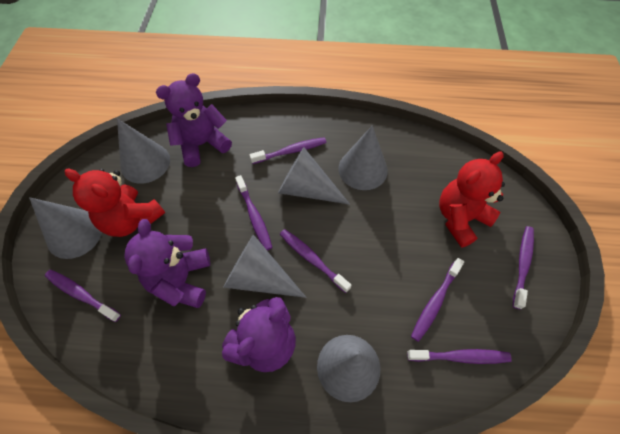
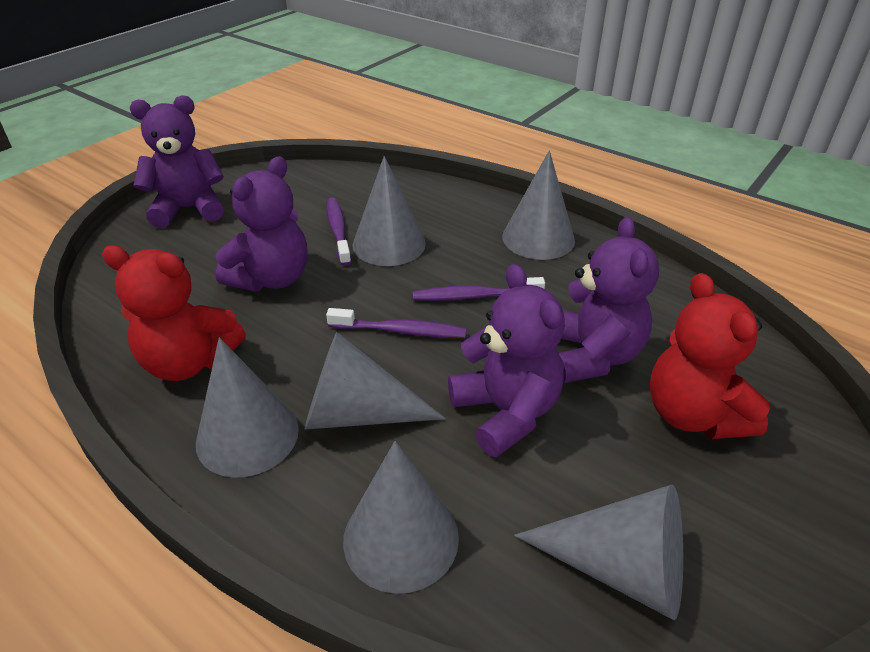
purple teddy bear: 3 -> 4
purple toothbrush: 7 -> 3

